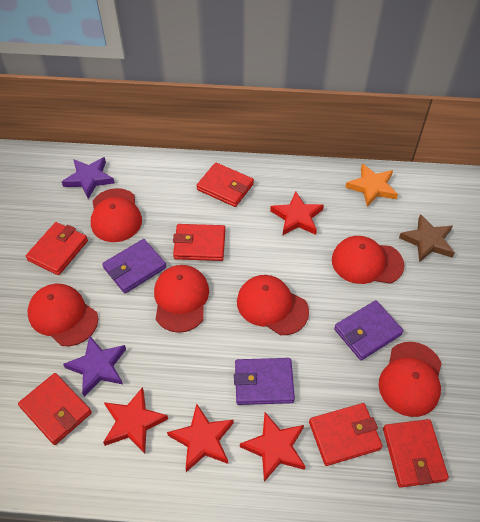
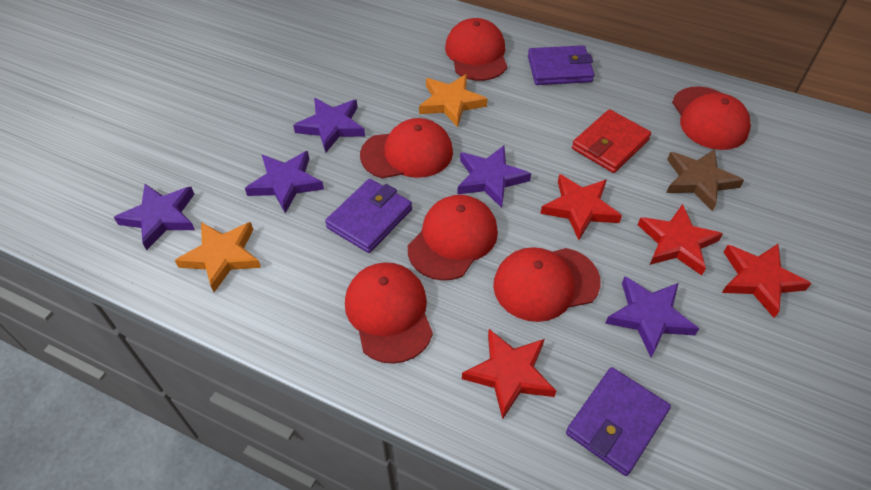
orange star: 1 -> 2
purple star: 2 -> 5
red wallet: 6 -> 1

